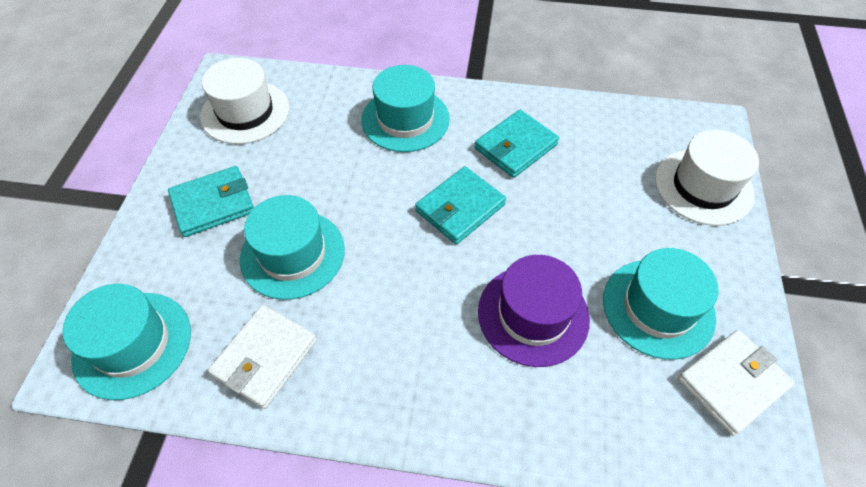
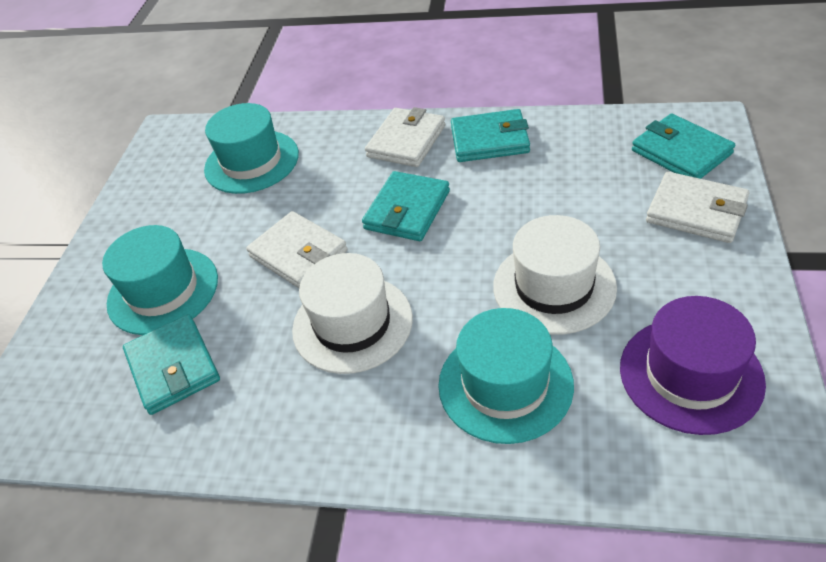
turquoise hat: 4 -> 3
turquoise wallet: 3 -> 4
white wallet: 2 -> 3

